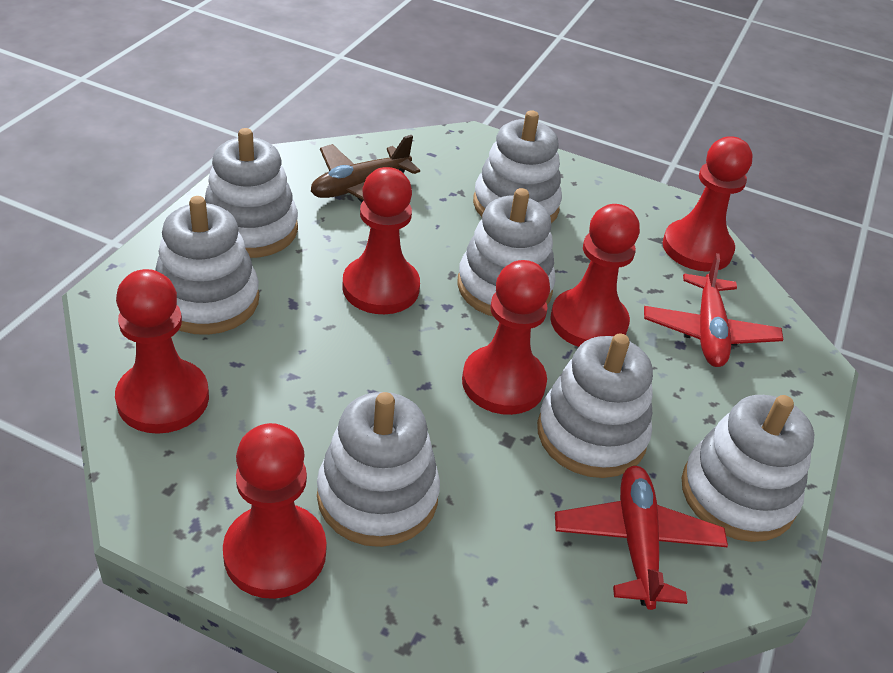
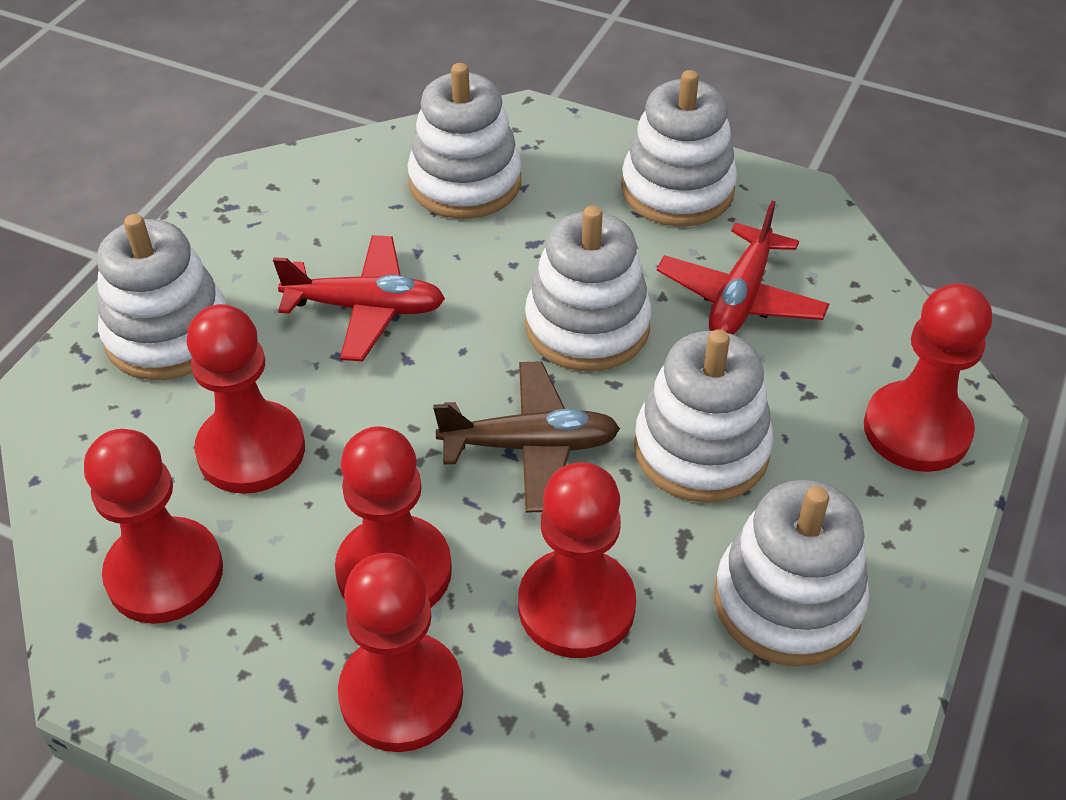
white stacking toy: 7 -> 6

